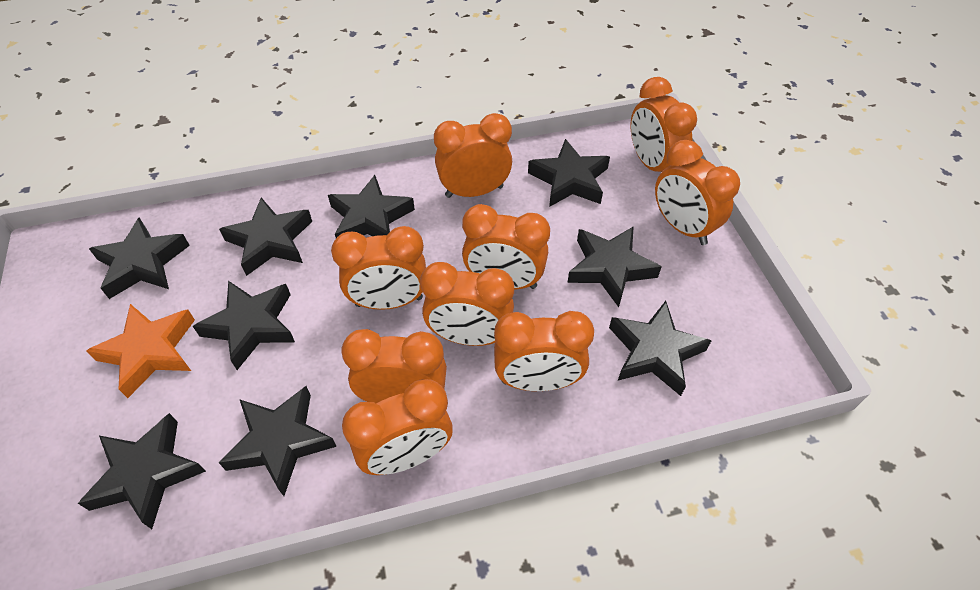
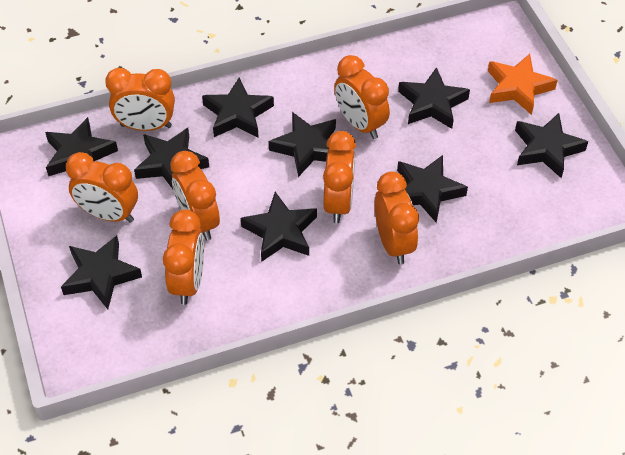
orange clock: 9 -> 7

